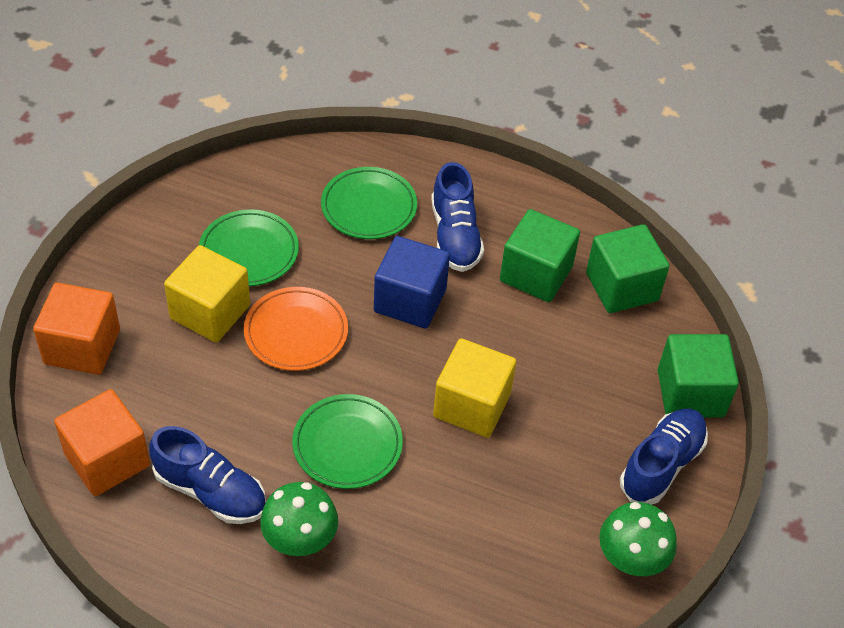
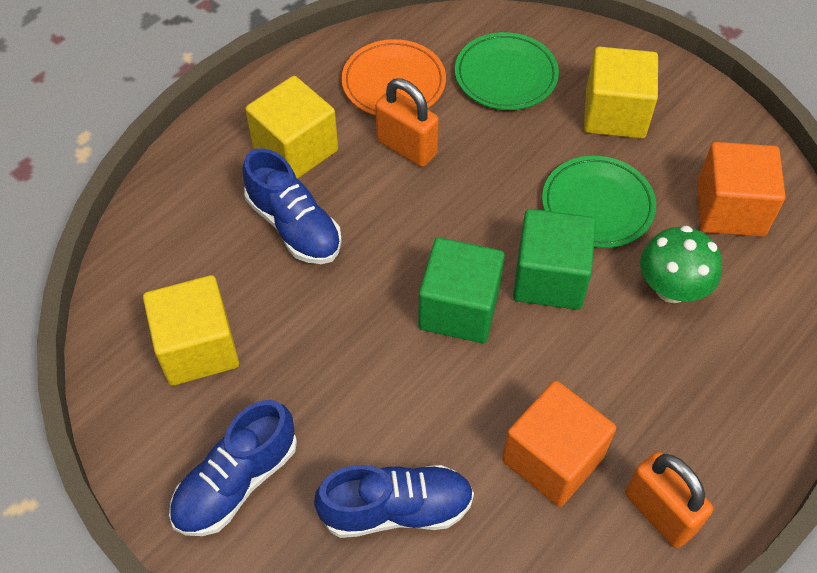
blue cube: 1 -> 0
green cube: 3 -> 2
green mushroom: 2 -> 1
green plate: 3 -> 2
orange padlock: 0 -> 2
yellow cube: 2 -> 3

